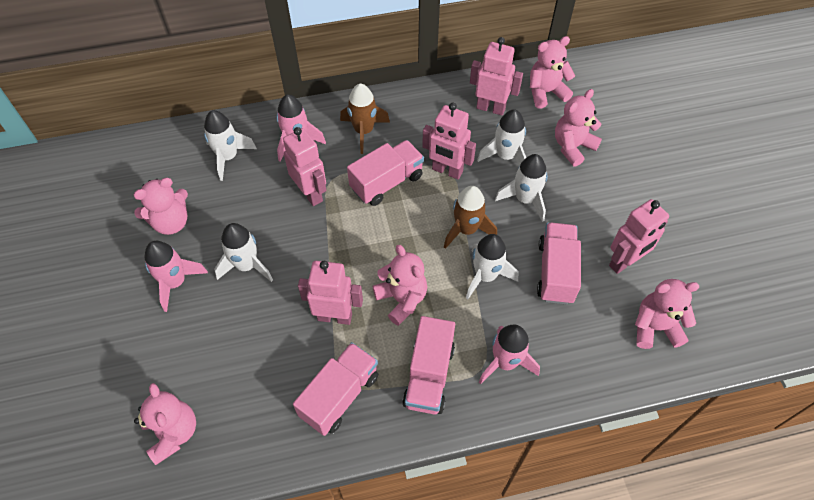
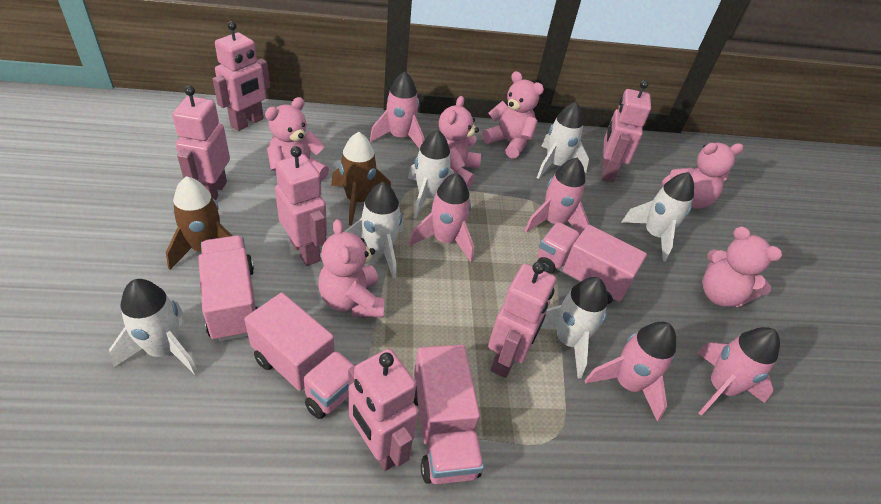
pink robot: 5 -> 6
pink rocket: 3 -> 5
white rocket: 5 -> 6

